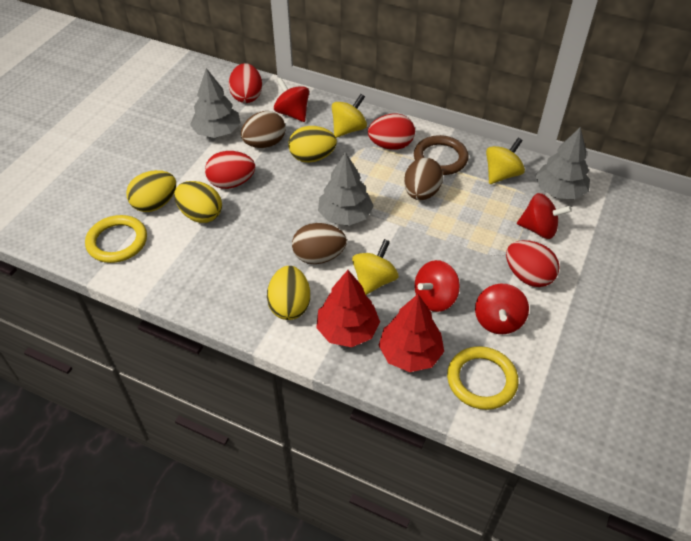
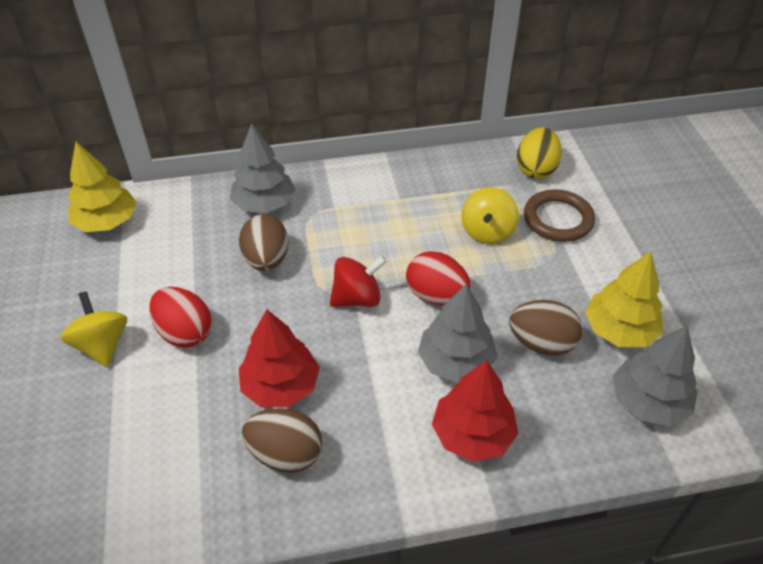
red egg: 4 -> 2
red spinning top: 4 -> 1
yellow egg: 4 -> 1
yellow ring: 2 -> 0
yellow spinning top: 3 -> 2
yellow tree: 0 -> 2

